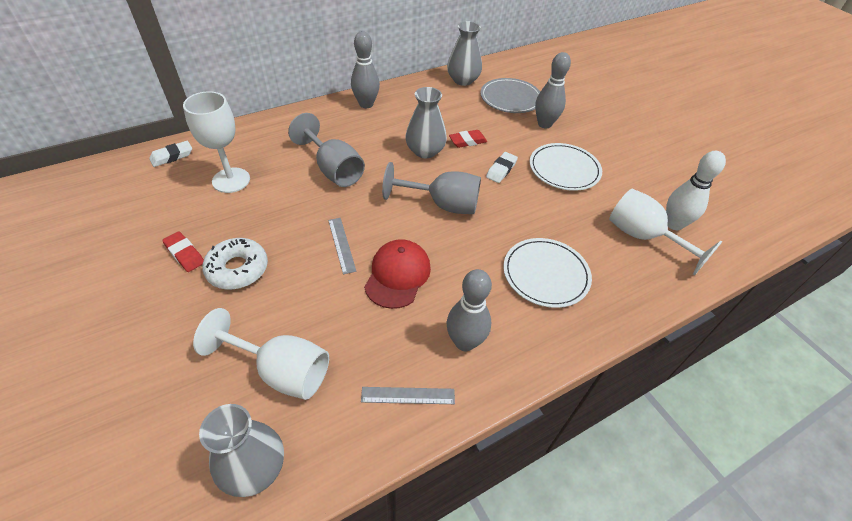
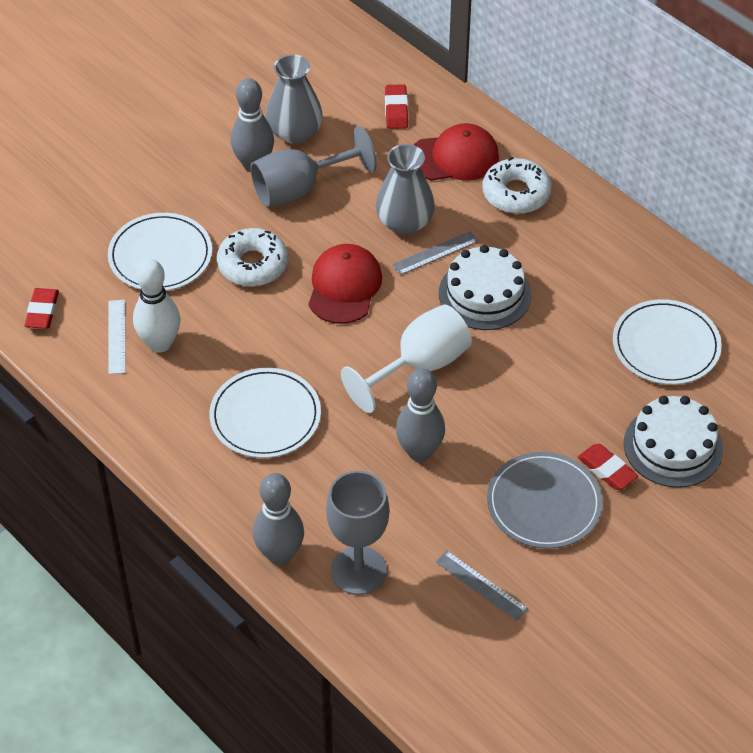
grey vase: 3 -> 2
red cap: 1 -> 2
red eraser: 2 -> 3
white cake: 0 -> 2
white donut: 1 -> 2
white eraser: 2 -> 0
white goblet: 3 -> 1
white plate: 2 -> 3
white ruler: 0 -> 1

